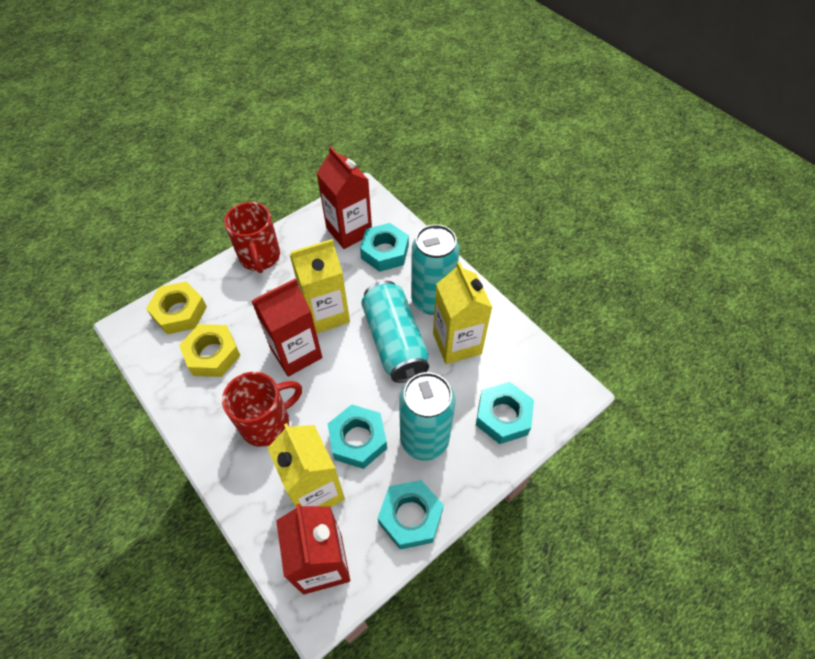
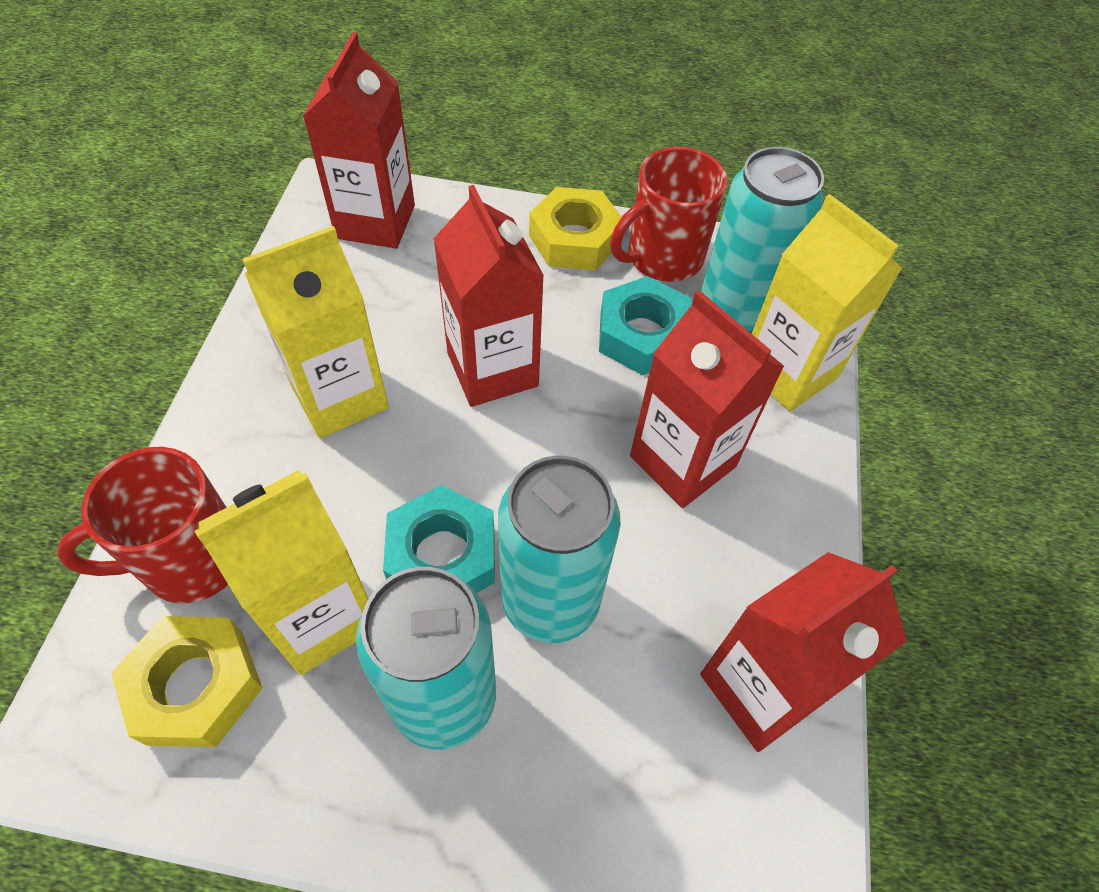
red carton: 3 -> 4
turquoise nut: 4 -> 2

